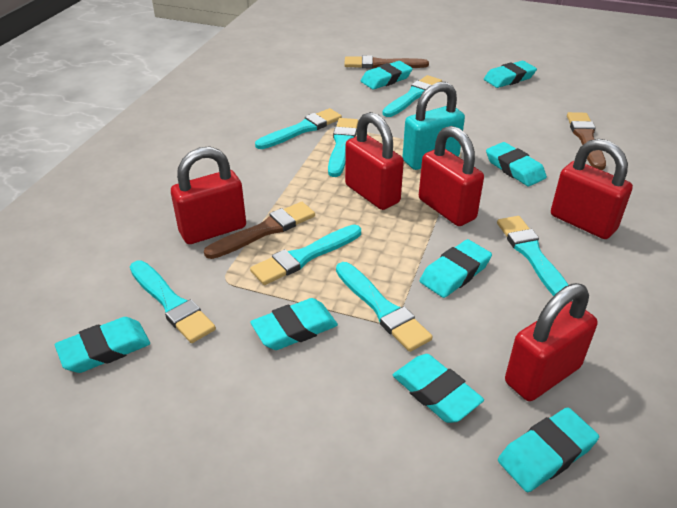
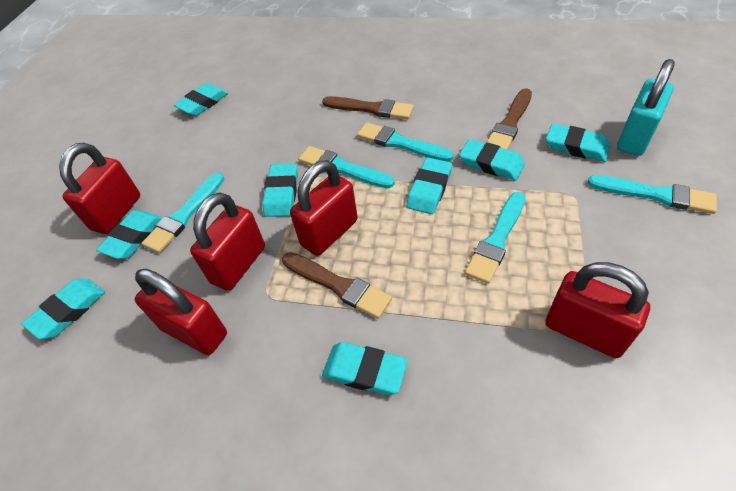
turquoise brush: 7 -> 5

